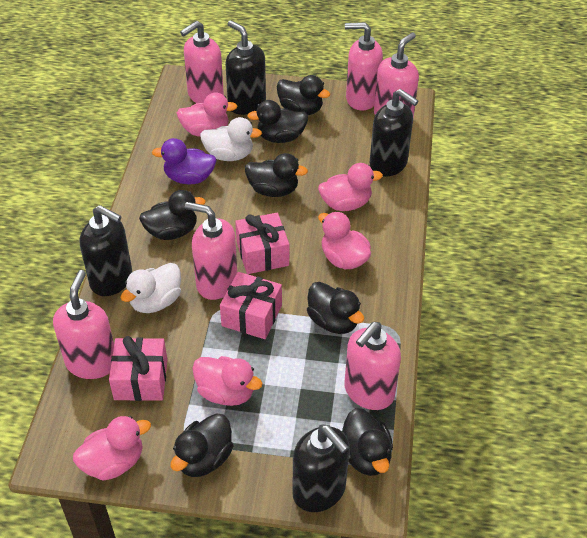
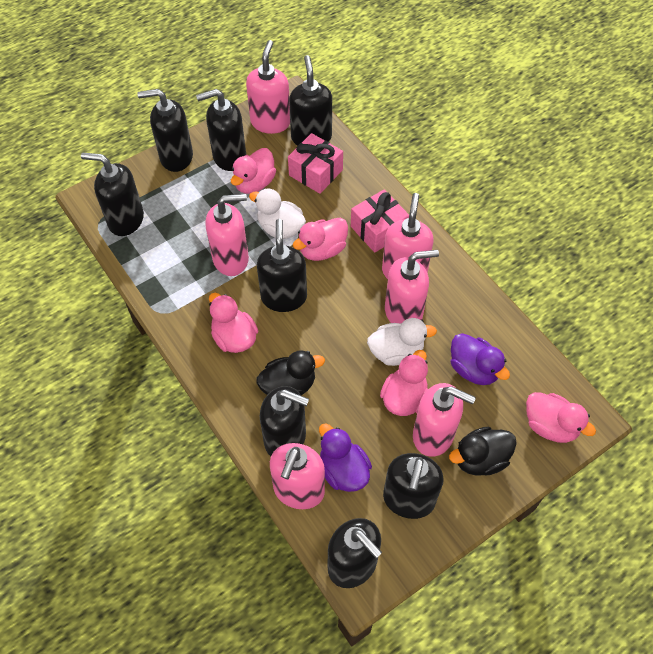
black duck: 7 -> 2
black soap dispenser: 4 -> 8
pink gift: 3 -> 2
purple duck: 1 -> 2

